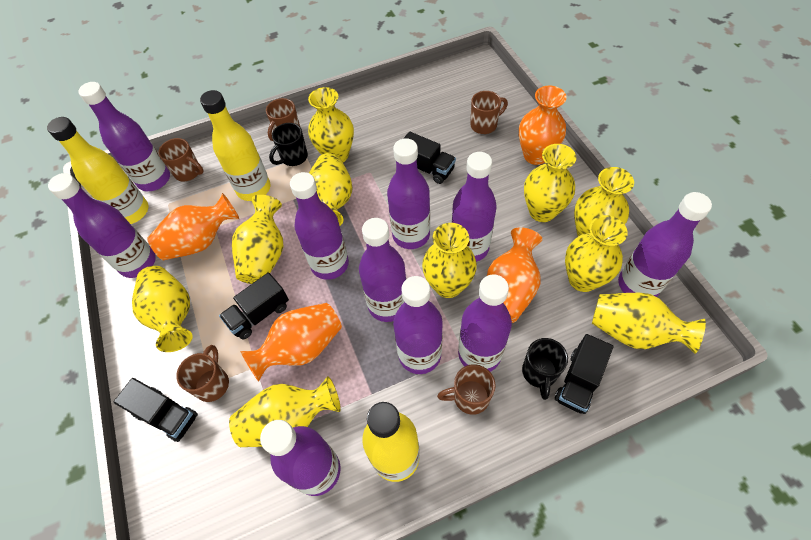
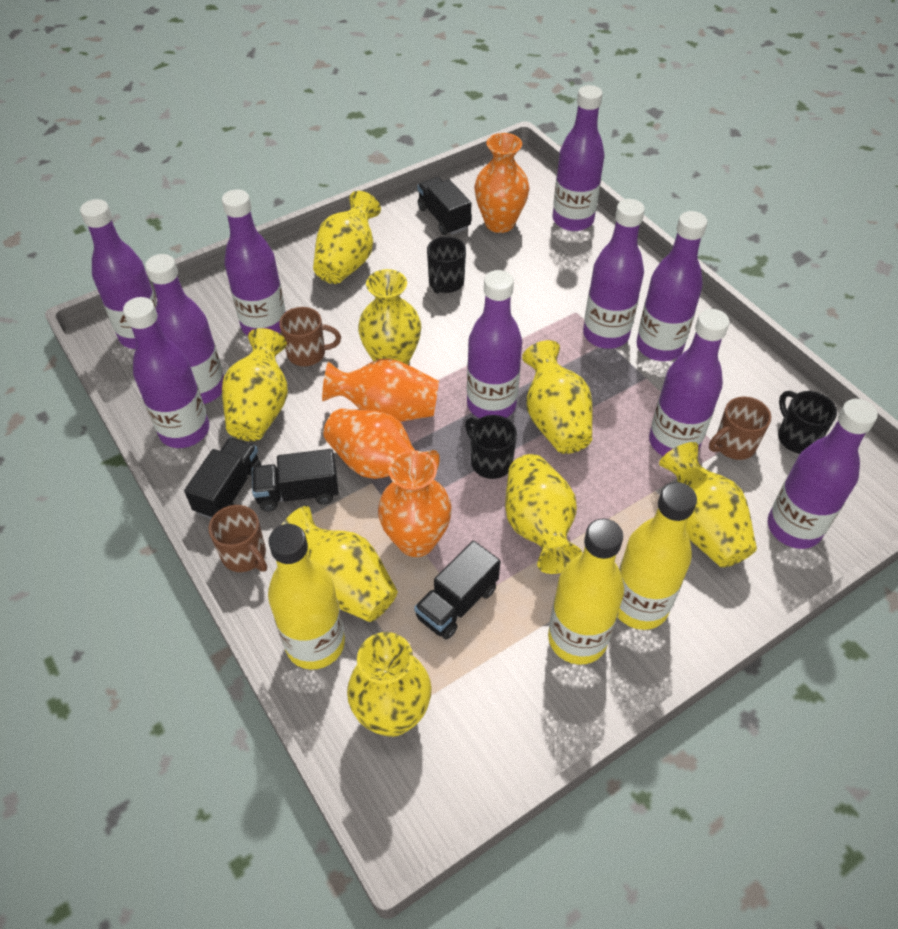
black mug: 2 -> 3
brown mug: 5 -> 3
yellow vase: 10 -> 8

